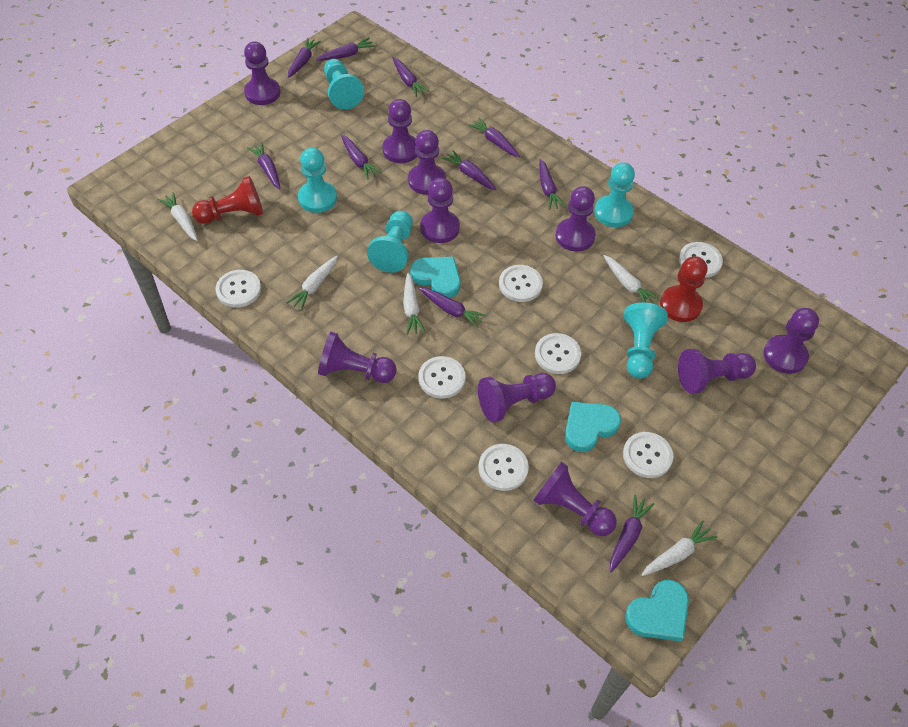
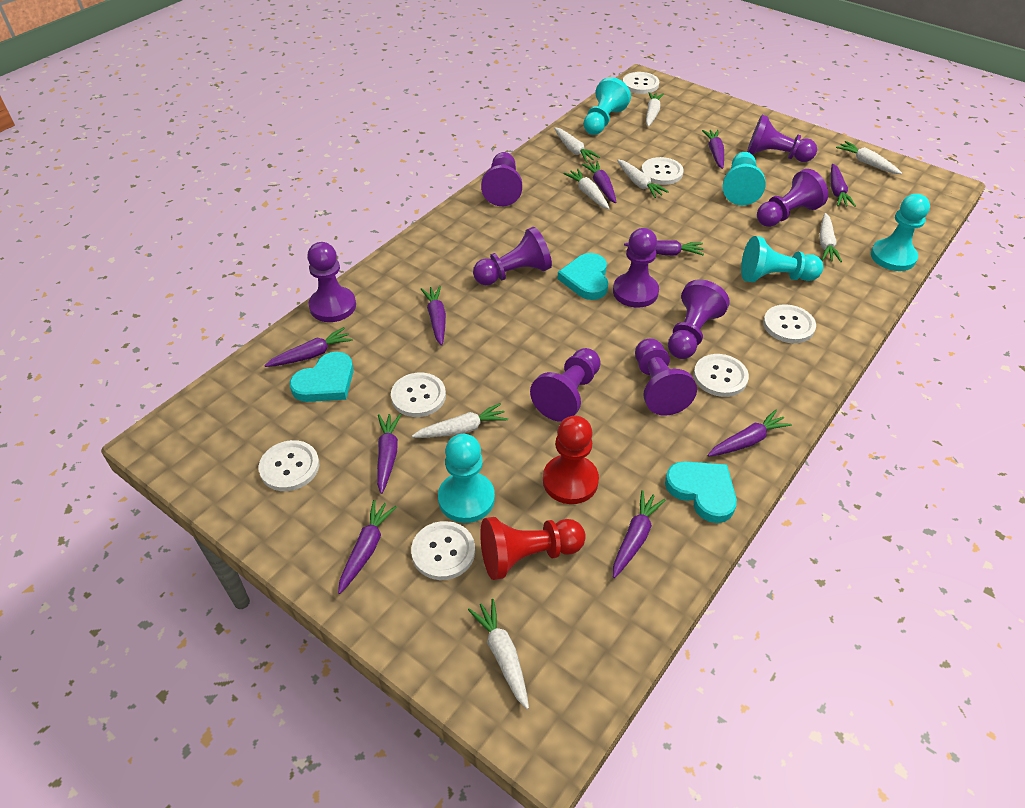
purple pawn: 10 -> 9
white carrot: 5 -> 8

